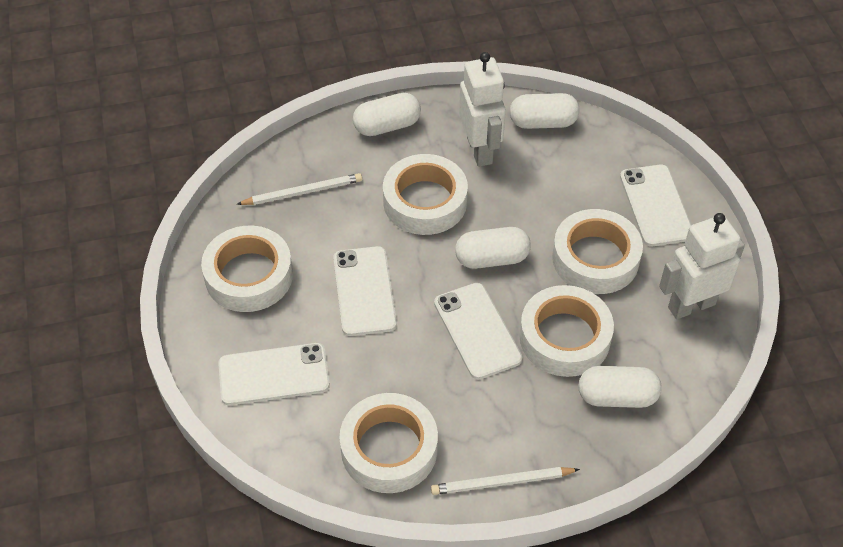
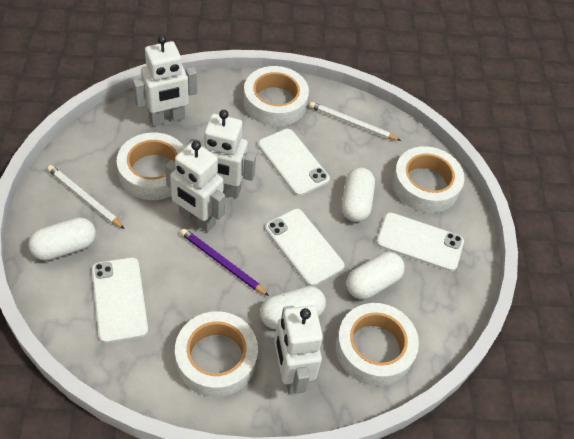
purple pencil: 0 -> 1
white robot: 2 -> 4

